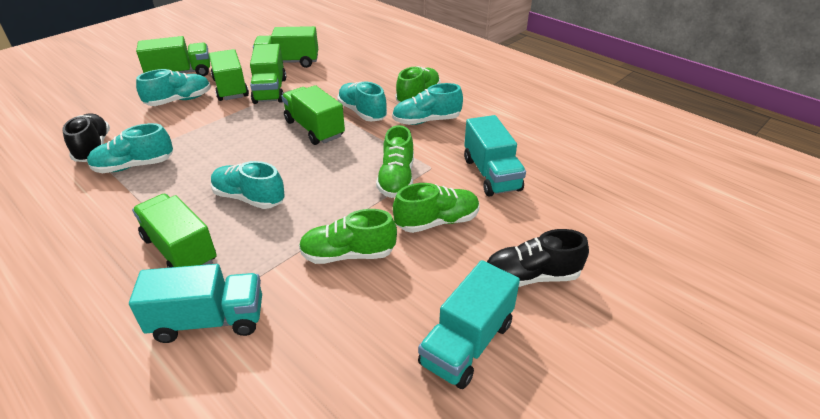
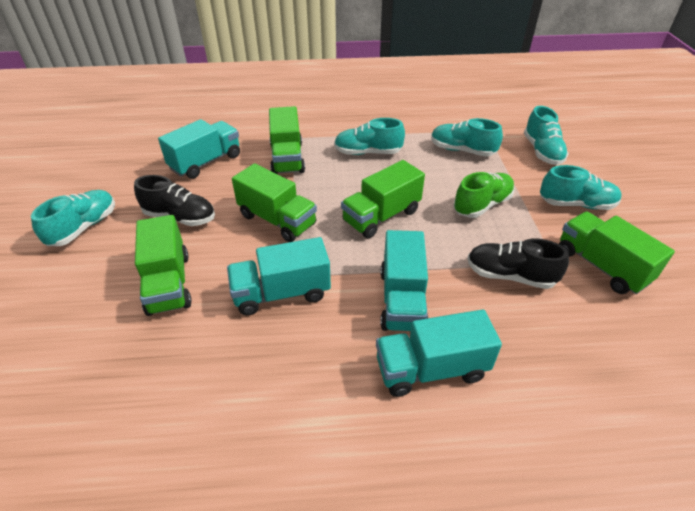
green shoe: 4 -> 1
green truck: 6 -> 5
turquoise truck: 3 -> 4

